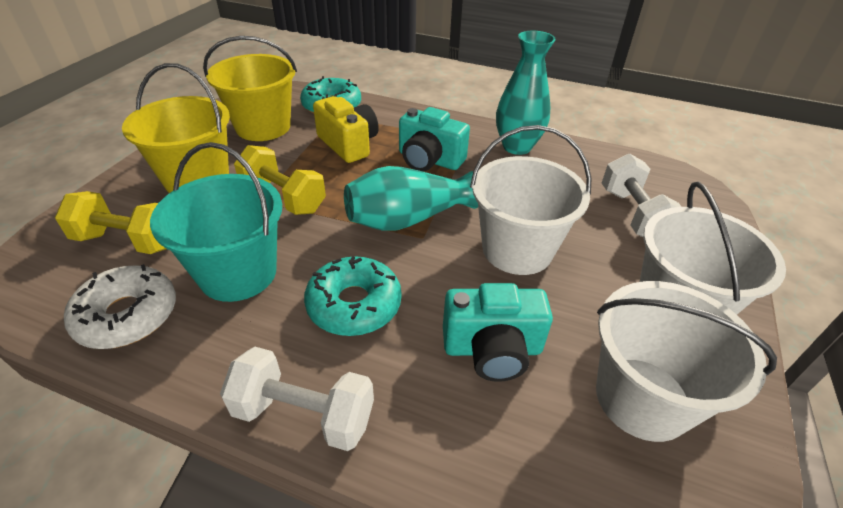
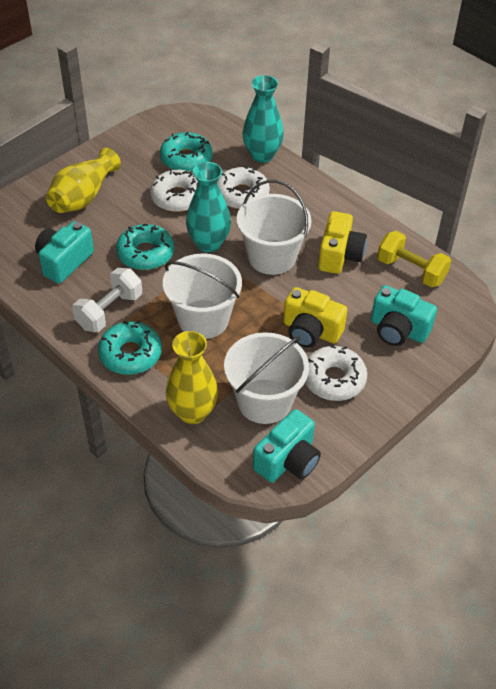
turquoise bucket: 1 -> 0
turquoise camera: 2 -> 3
turquoise donut: 2 -> 3
white donut: 1 -> 3
white dumbbell: 2 -> 1
yellow bucket: 2 -> 0
yellow camera: 1 -> 2
yellow dumbbell: 2 -> 1
yellow vase: 0 -> 2

